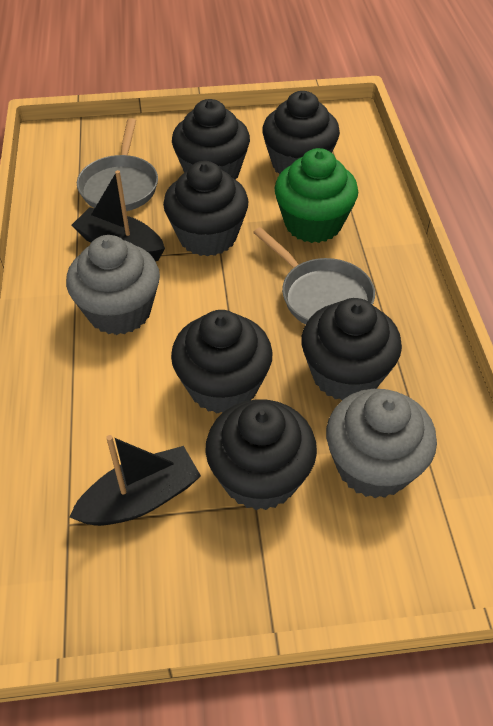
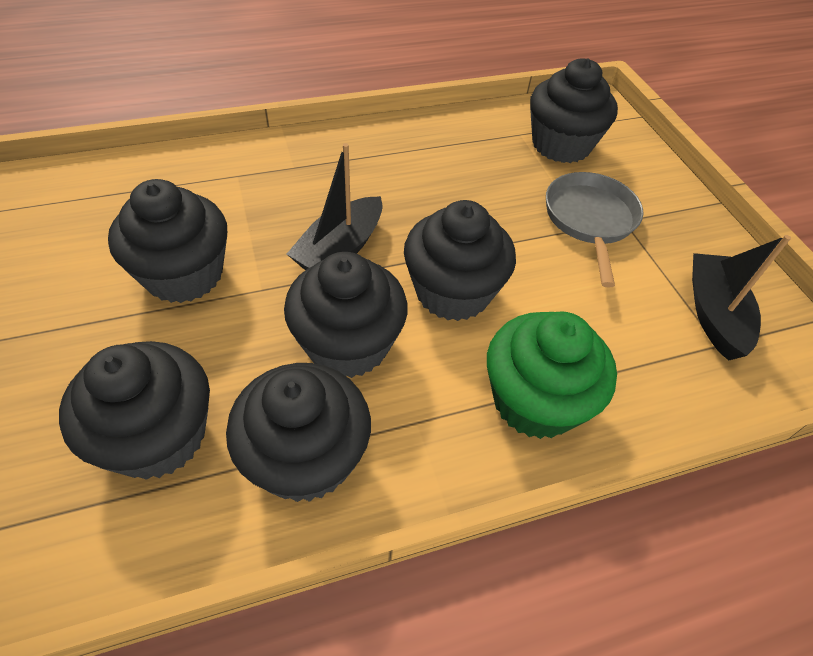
grey cupcake: 2 -> 0
grey pan: 2 -> 1

